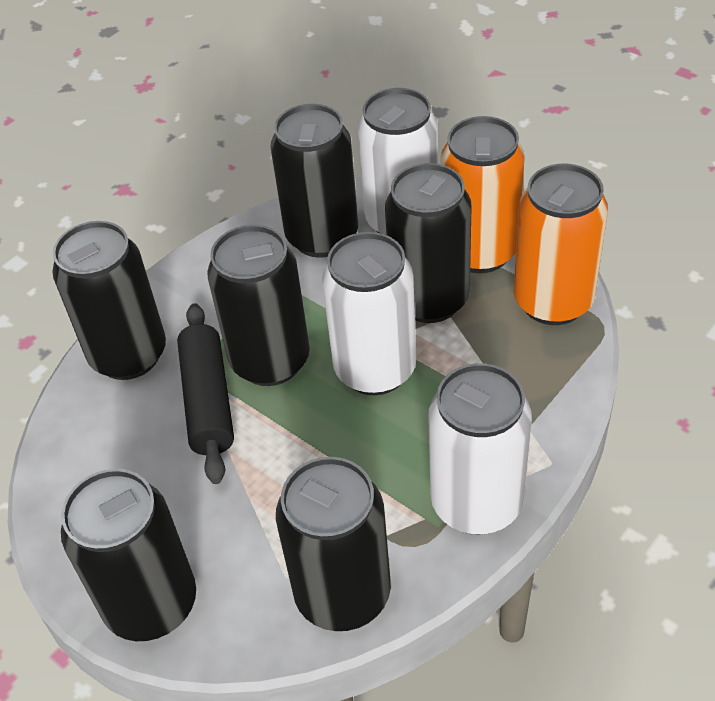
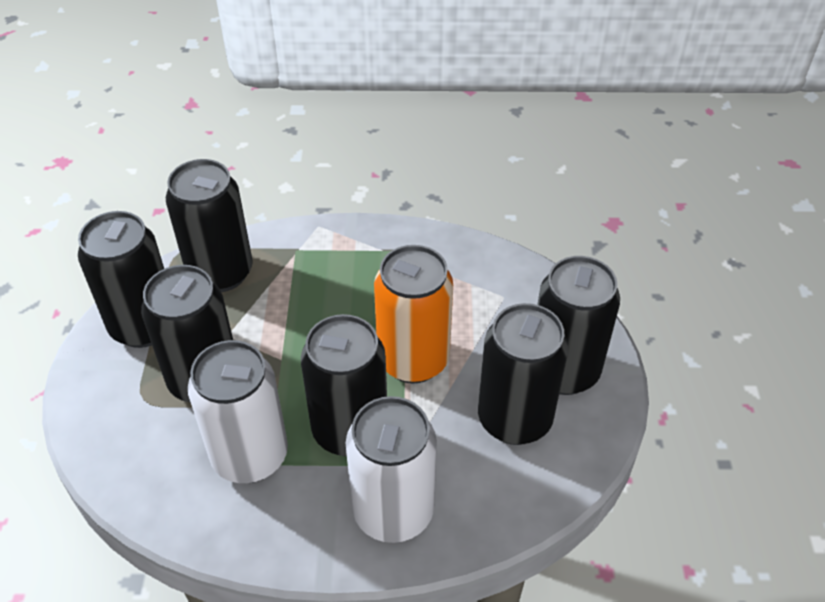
black rolling pin: 1 -> 0
orange can: 2 -> 1
white can: 3 -> 2

